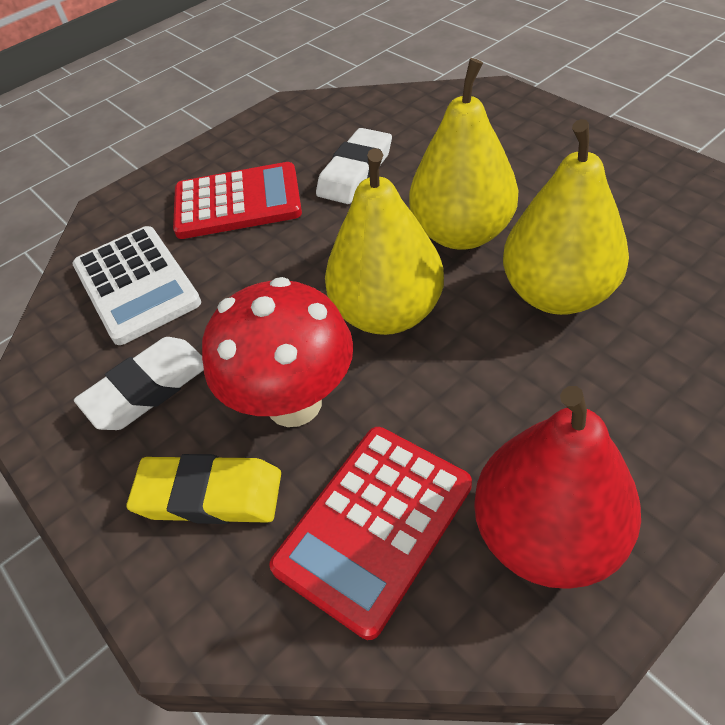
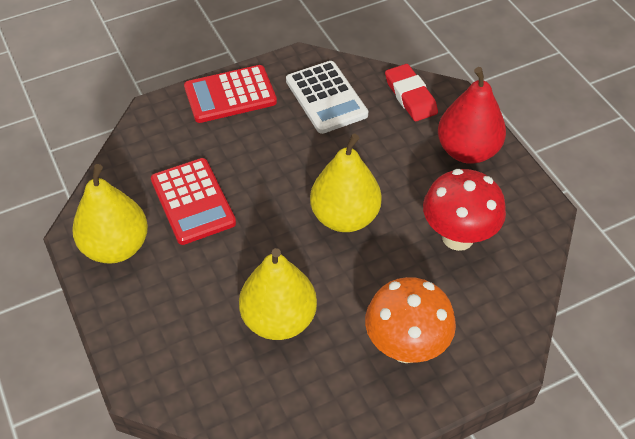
orange mushroom: 0 -> 1
red eraser: 0 -> 1
white eraser: 2 -> 0
yellow eraser: 1 -> 0

